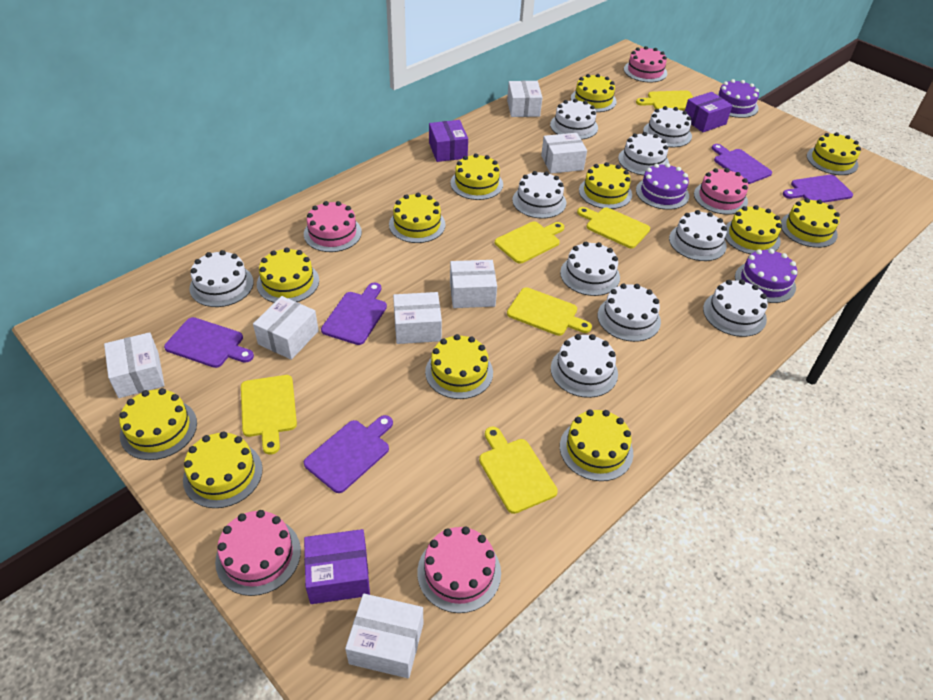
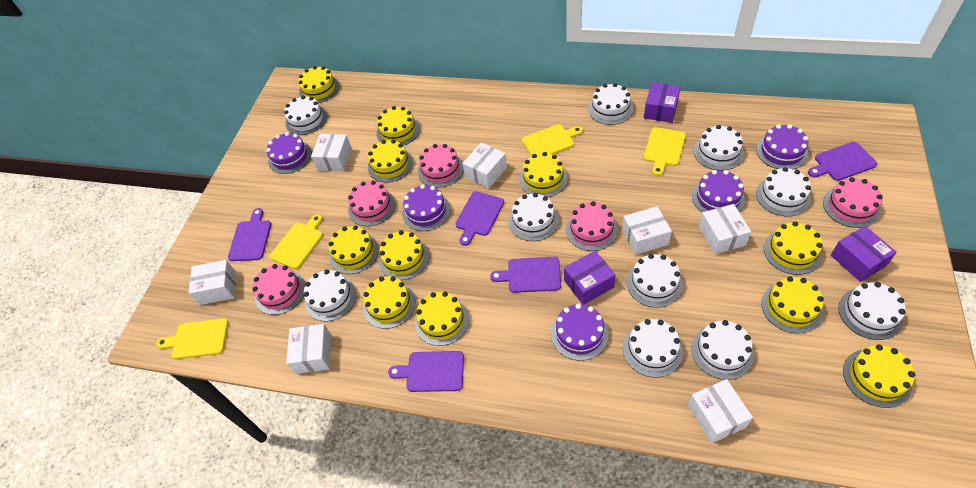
purple cake: 3 -> 5
yellow cake: 12 -> 11
yellow cutting board: 6 -> 4

